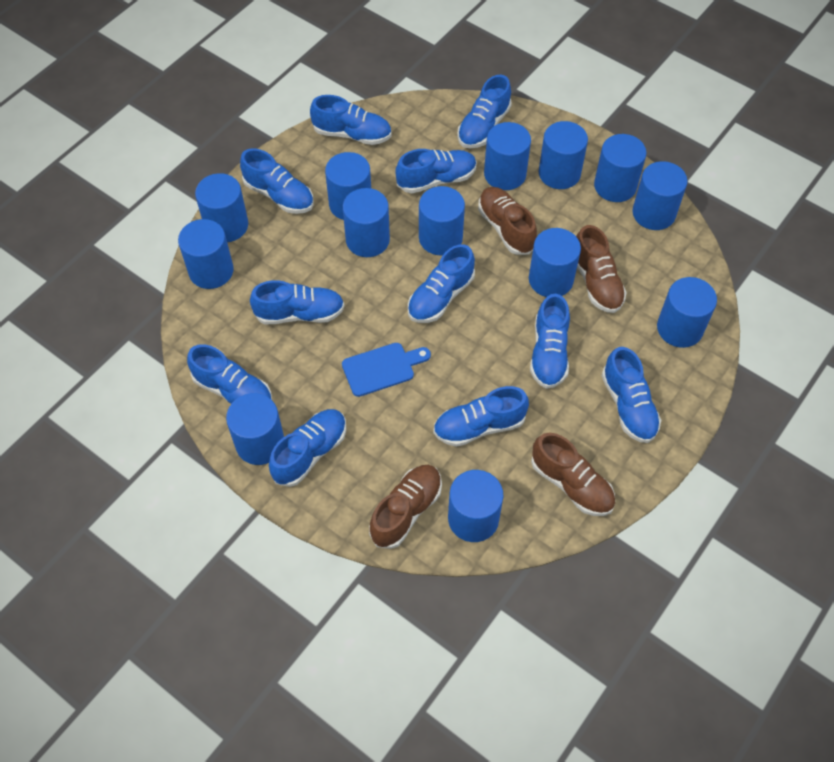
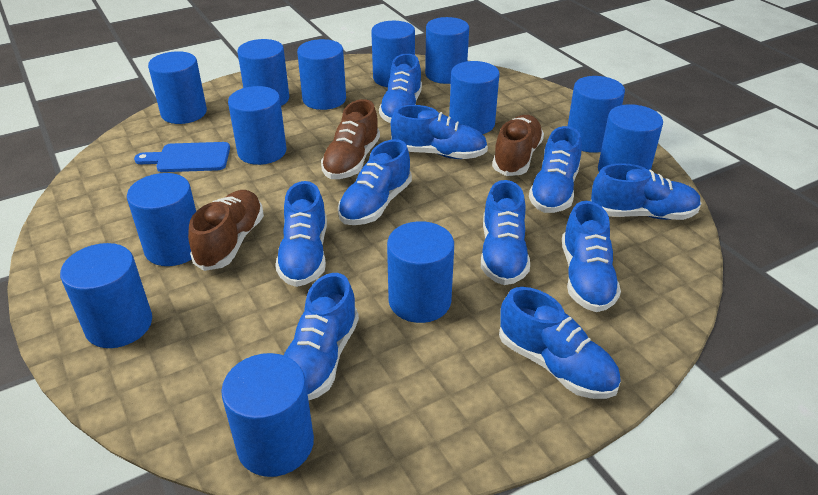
blue shoe: 11 -> 10
brown shoe: 4 -> 3

